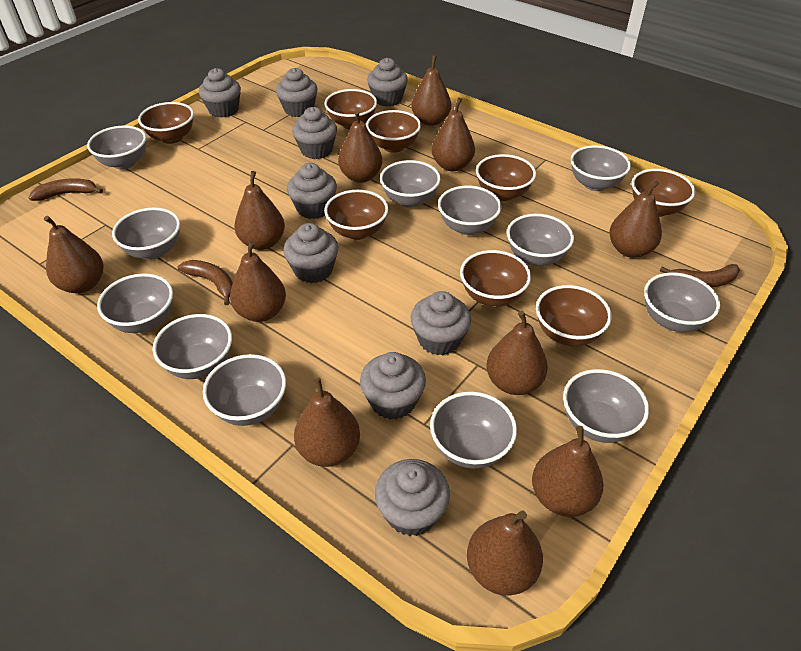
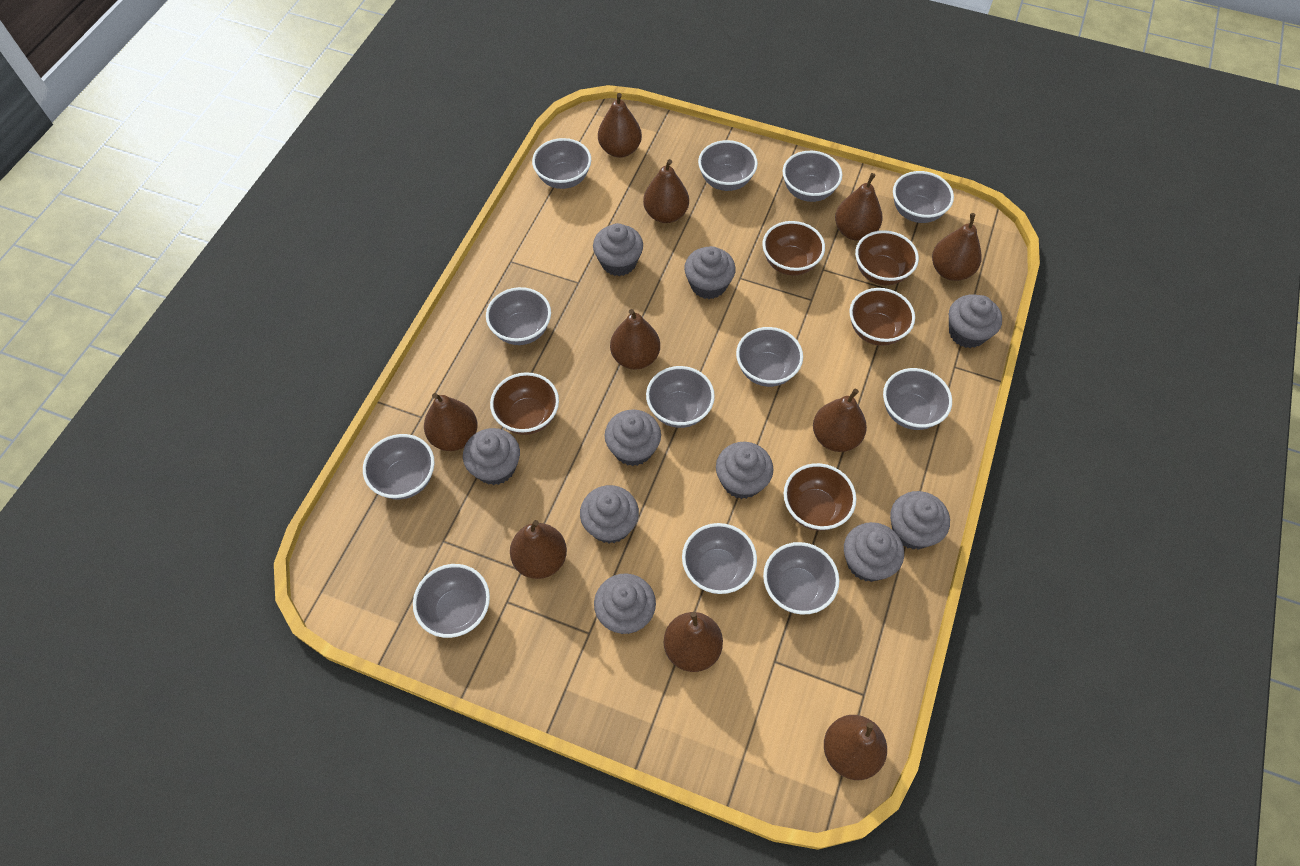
brown banana: 3 -> 0
brown bowl: 8 -> 5
brown pear: 11 -> 10
grey cupcake: 9 -> 10

